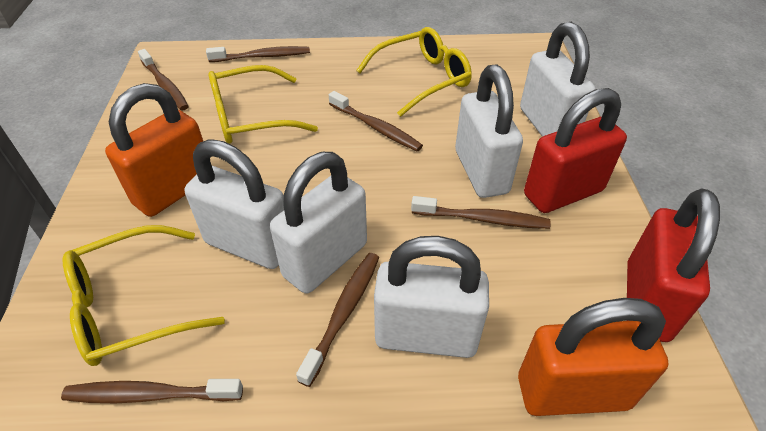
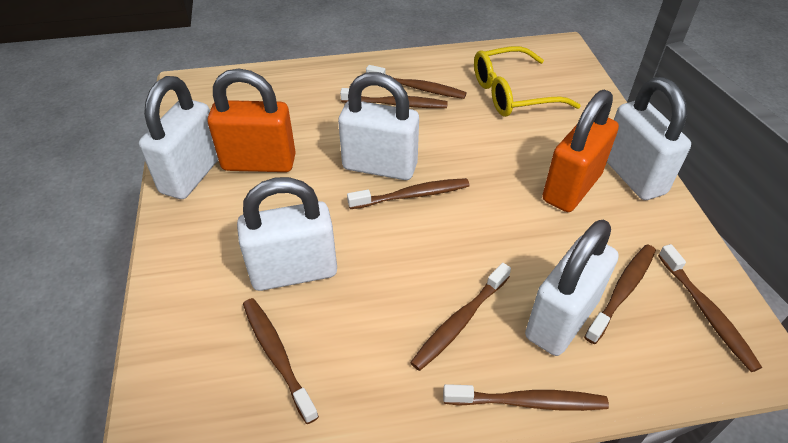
brown toothbrush: 6 -> 8
red padlock: 2 -> 0
yellow glasses: 3 -> 1

